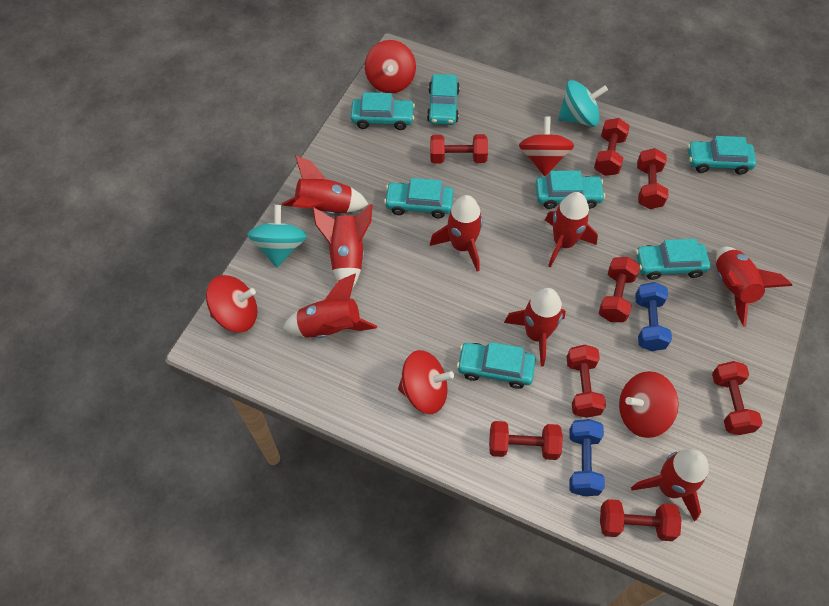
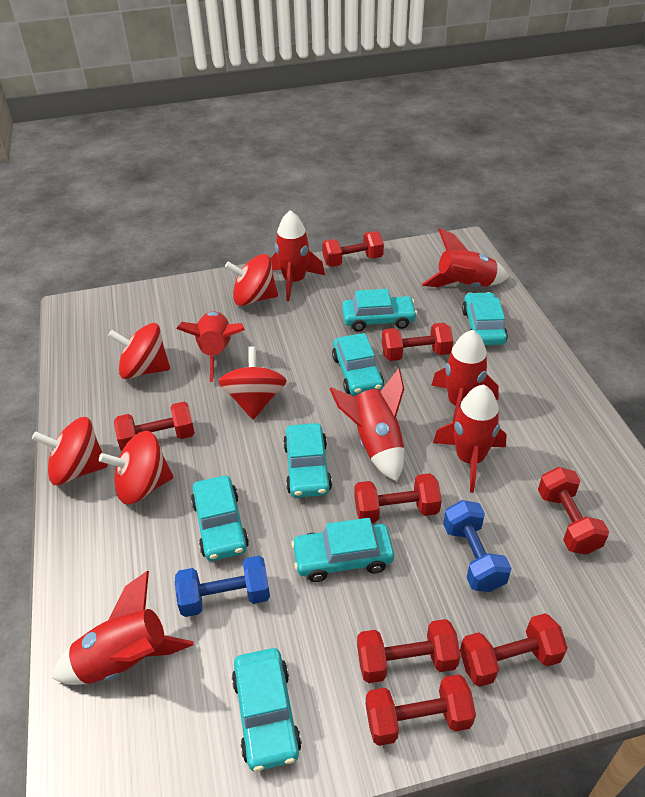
red rocket: 8 -> 7
turquoise spinning top: 2 -> 0

